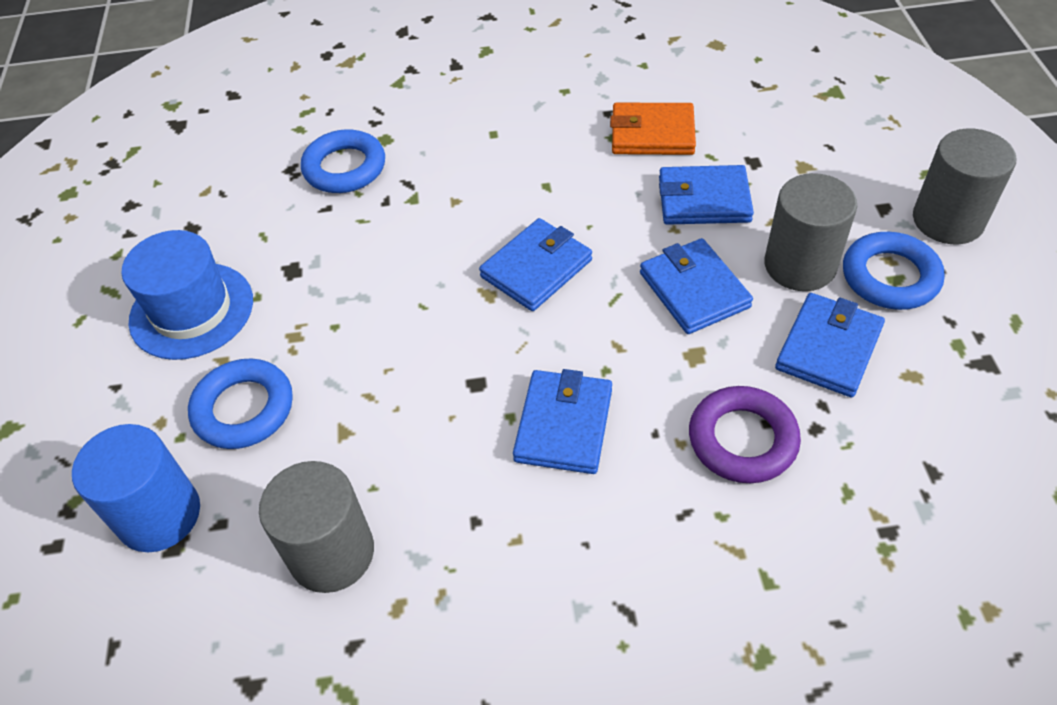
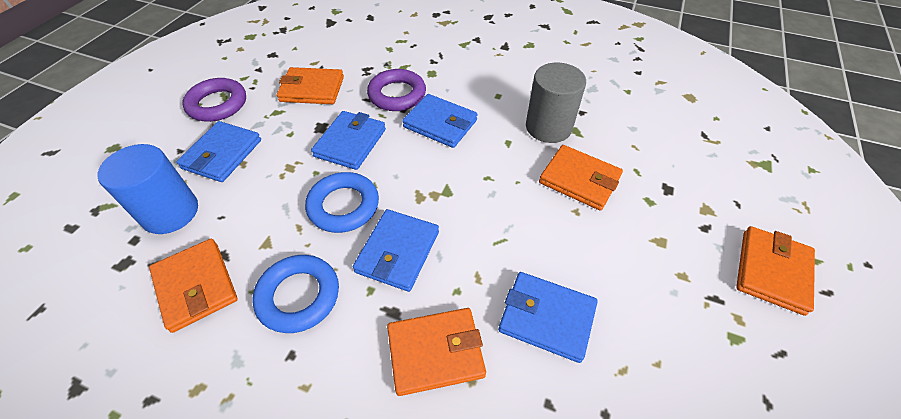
blue hat: 1 -> 0
blue ring: 3 -> 2
grey cylinder: 3 -> 1
orange wallet: 1 -> 5
purple ring: 1 -> 2

